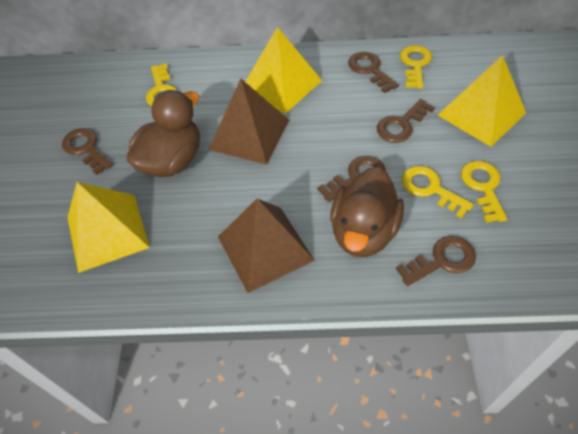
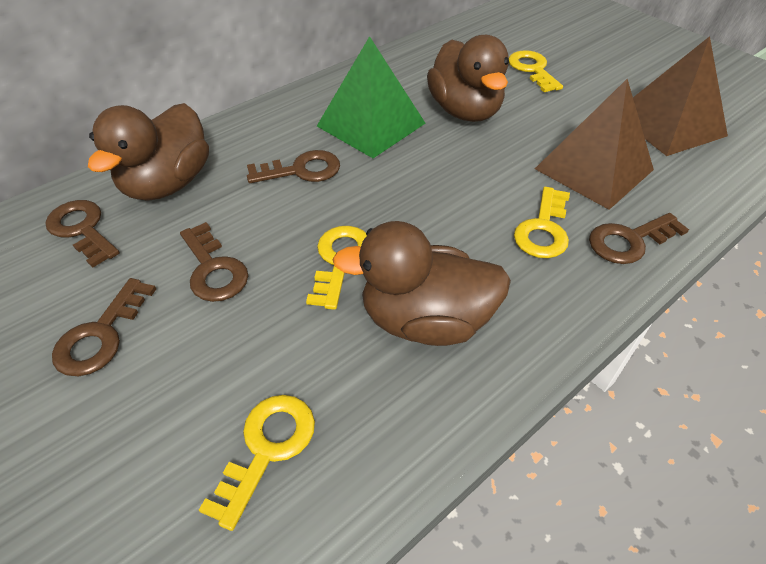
brown duck: 2 -> 3
green pyramid: 0 -> 1
yellow pyramid: 3 -> 0

